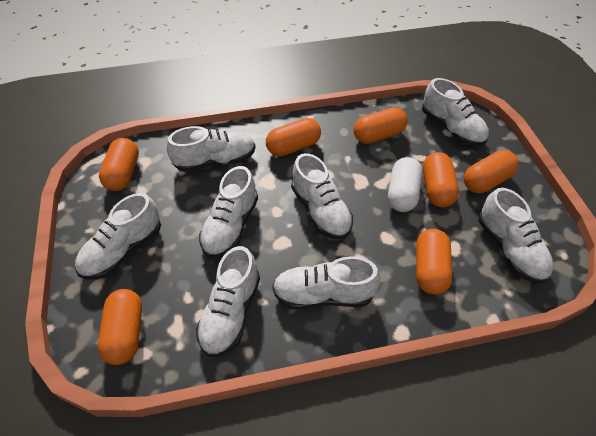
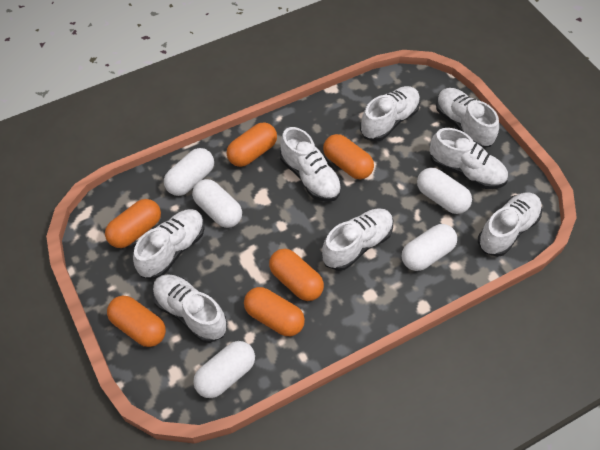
orange capsule: 7 -> 6
white capsule: 1 -> 5

